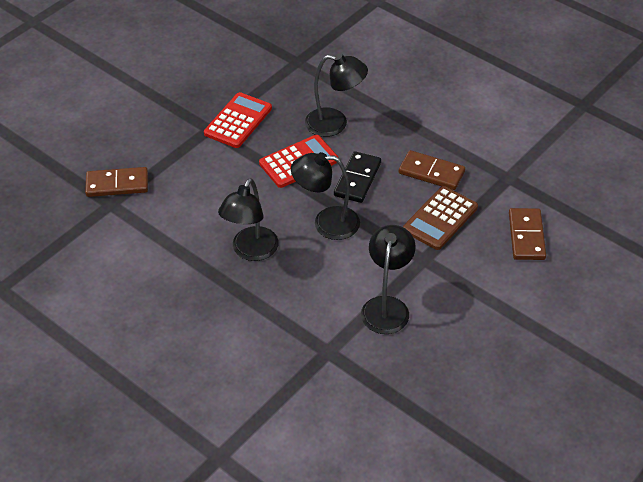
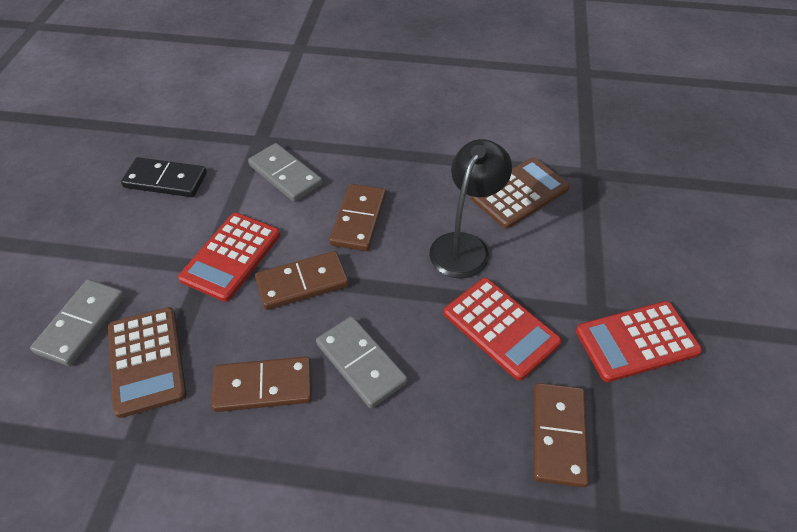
black lamp: 4 -> 1
brown calculator: 1 -> 2
brown domino: 3 -> 4
grey domino: 0 -> 3
red calculator: 2 -> 3

